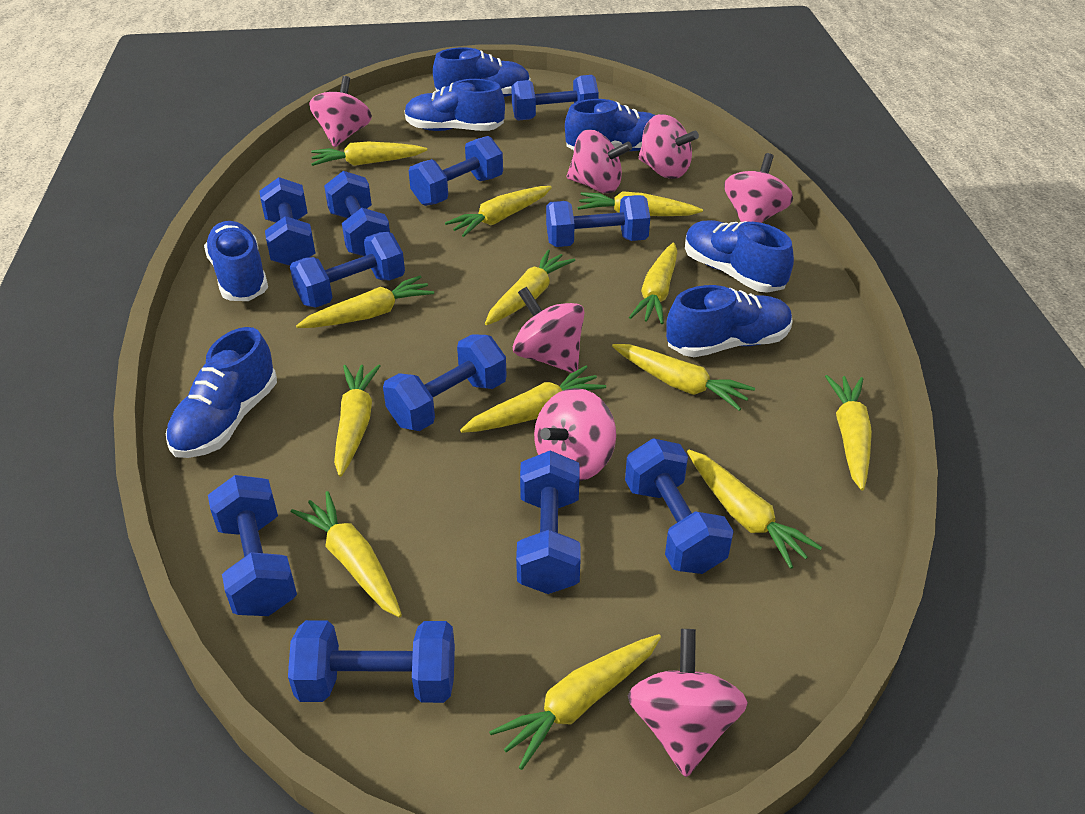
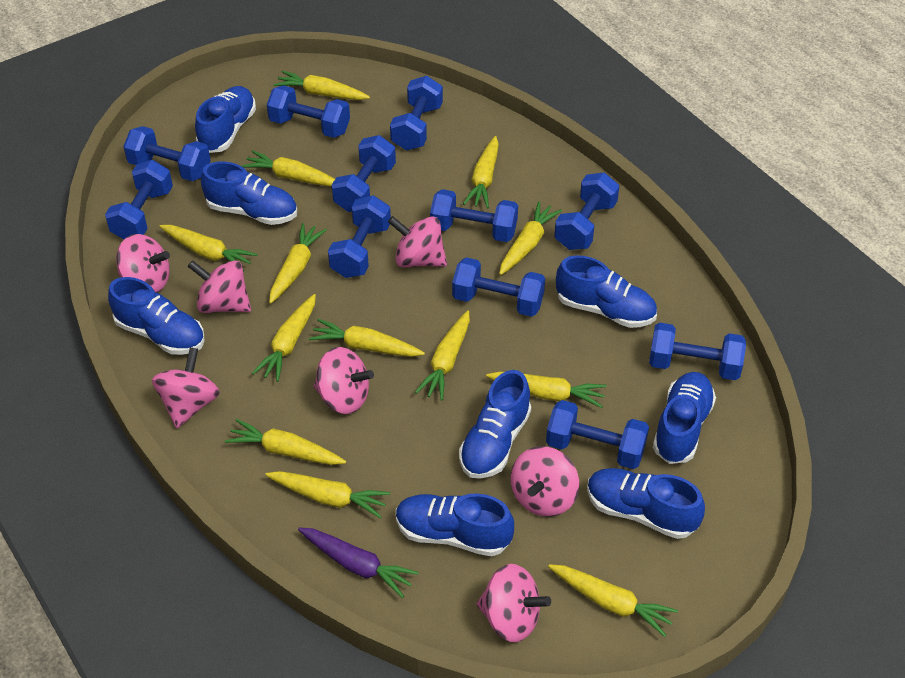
blue shoe: 7 -> 8
purple carrot: 0 -> 1

